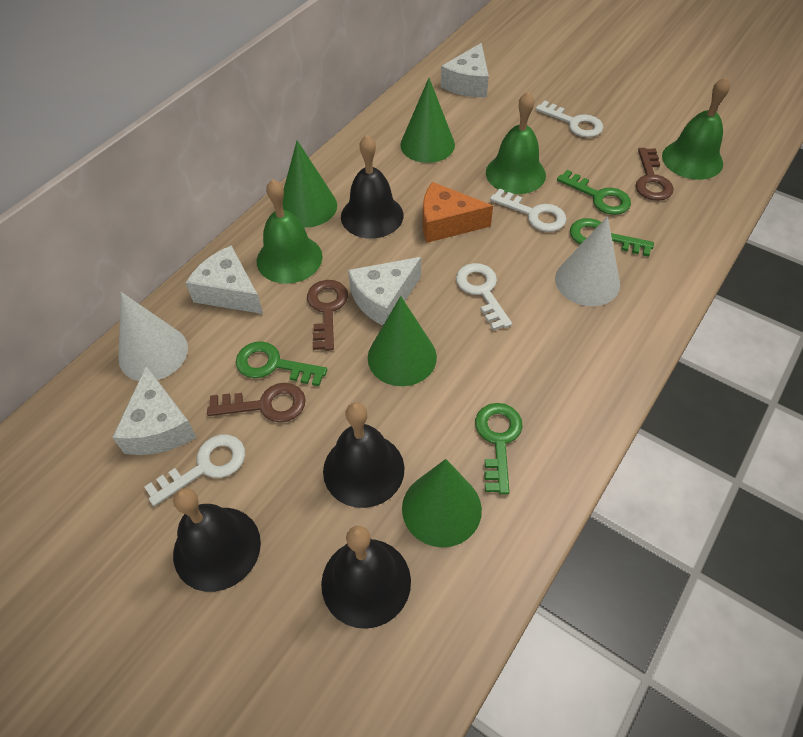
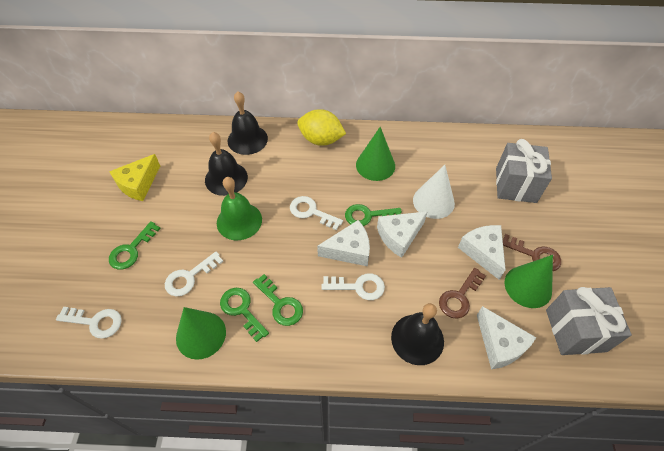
black bell: 4 -> 3
brown key: 3 -> 2
green bell: 3 -> 1
green cone: 4 -> 3
grey gift: 0 -> 2
orange cheese: 1 -> 0
white cone: 2 -> 1
yellow cheese: 0 -> 1
yellow lemon: 0 -> 1

